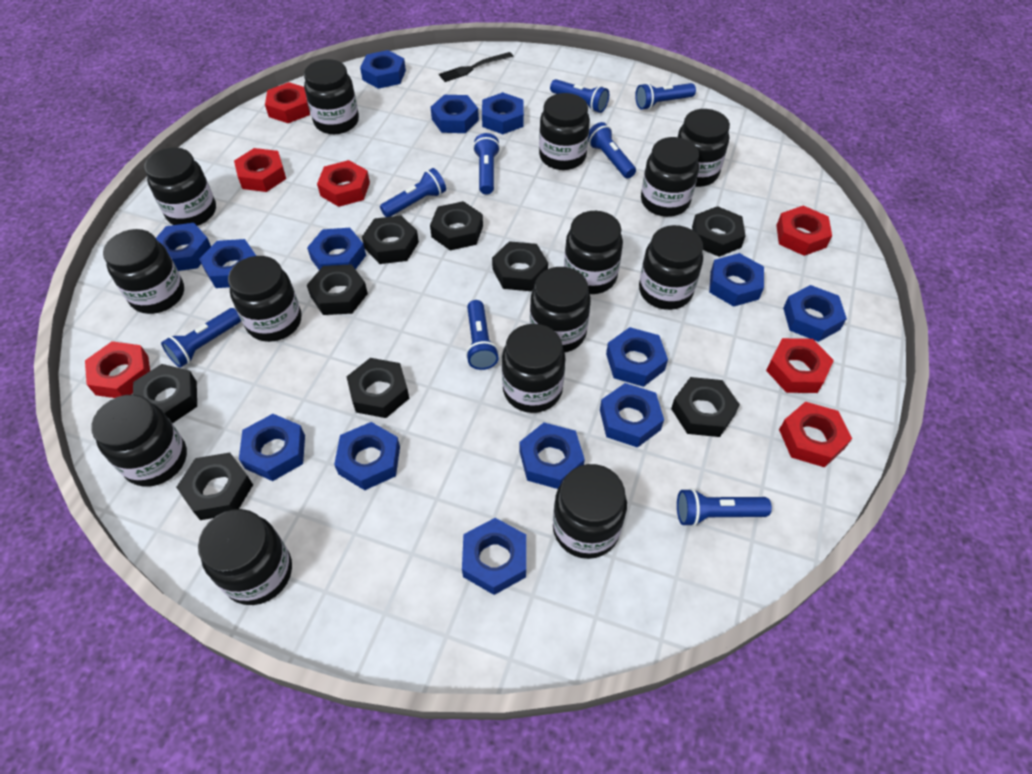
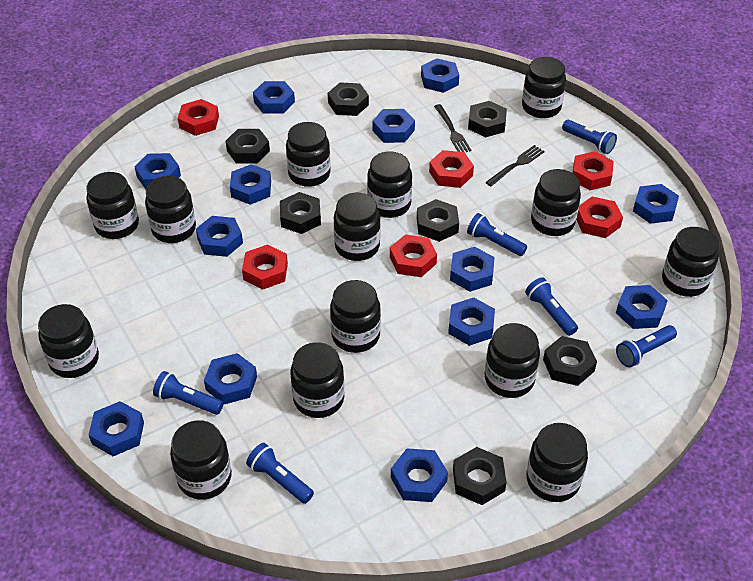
black fork: 1 -> 2
black nut: 9 -> 7
blue flashlight: 8 -> 6
blue nut: 14 -> 13
red nut: 7 -> 6

